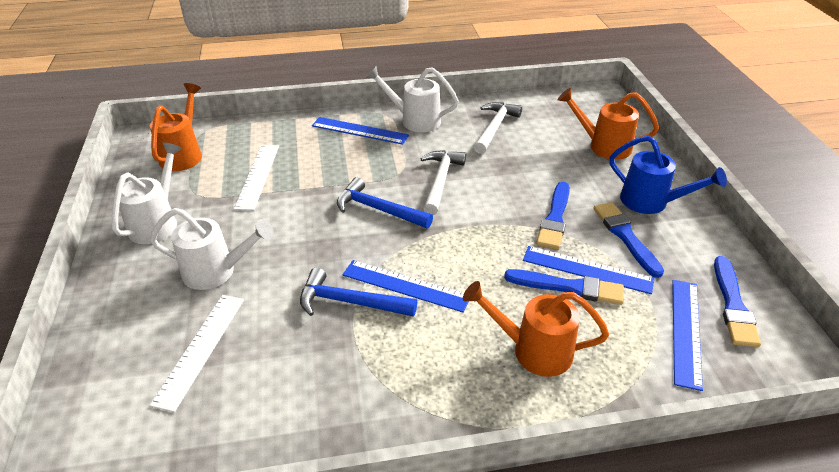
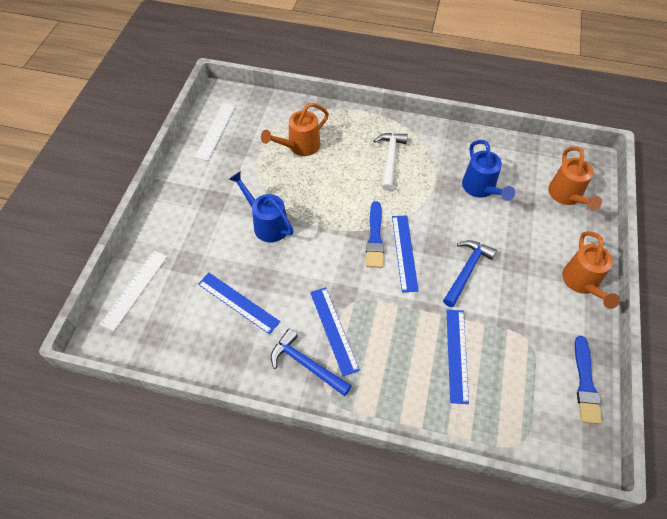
blue brush: 4 -> 2
blue watering can: 1 -> 2
white hammer: 2 -> 1
white watering can: 3 -> 0

